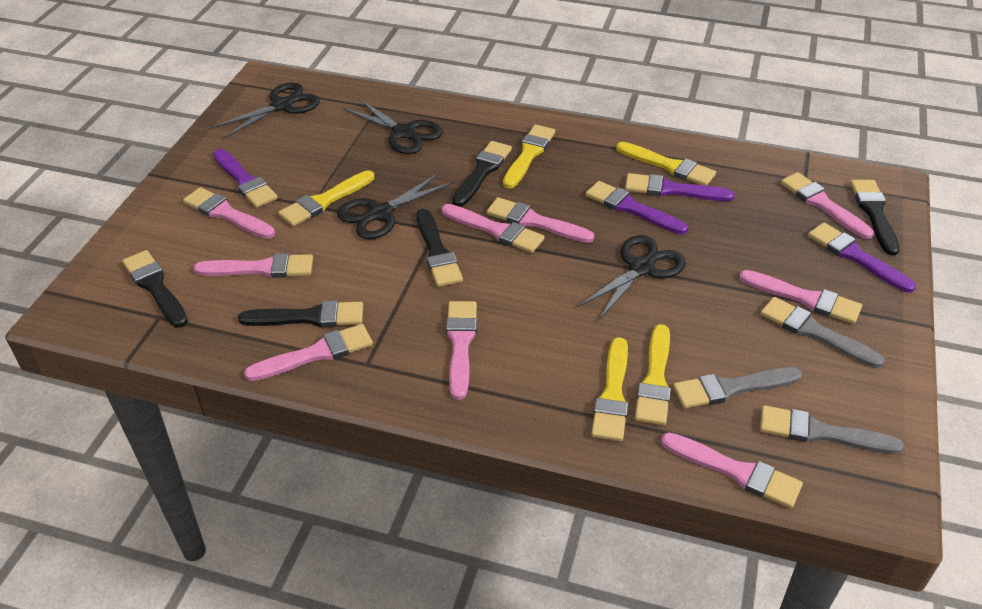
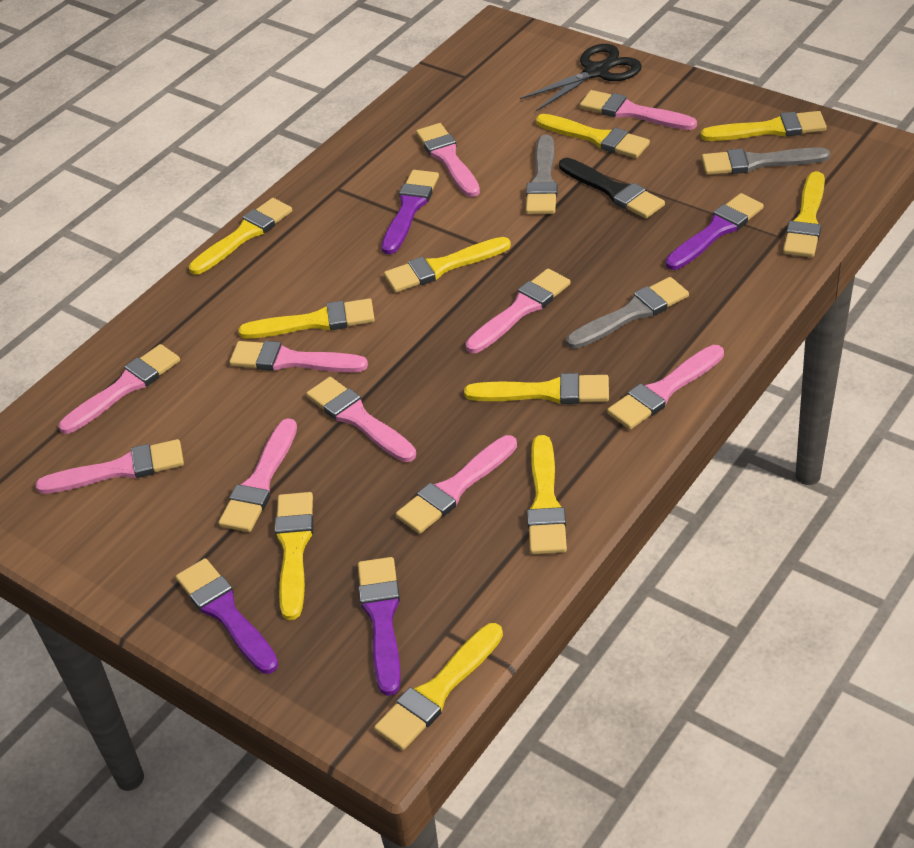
black brush: 5 -> 1
black scissors: 4 -> 1
pink brush: 9 -> 10
yellow brush: 5 -> 10

